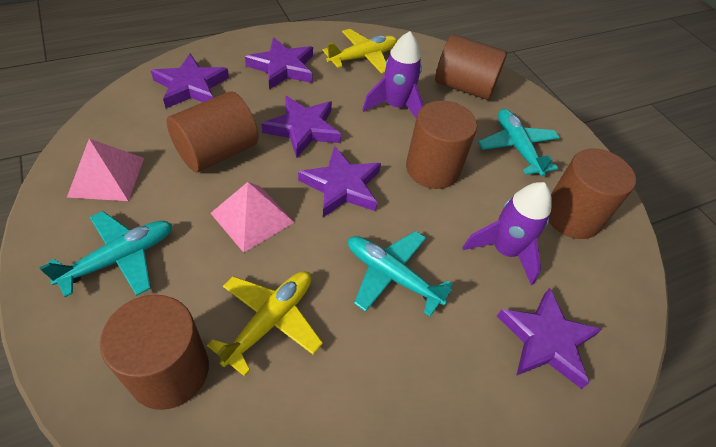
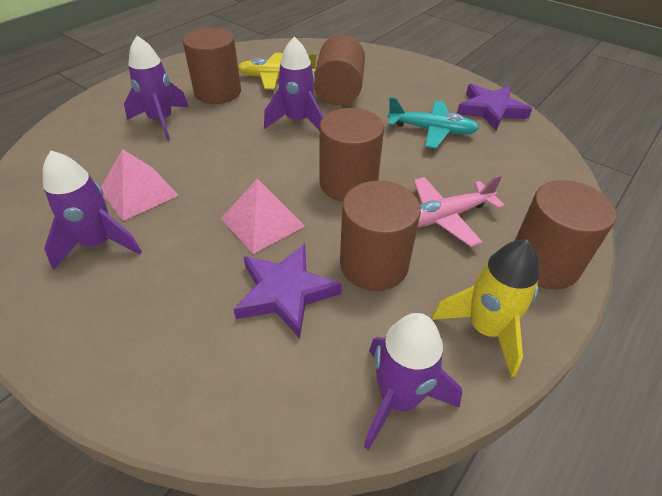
pink plane: 0 -> 1
purple rocket: 2 -> 4
purple star: 5 -> 2
turquoise plane: 3 -> 1
yellow plane: 2 -> 1
yellow rocket: 0 -> 1

